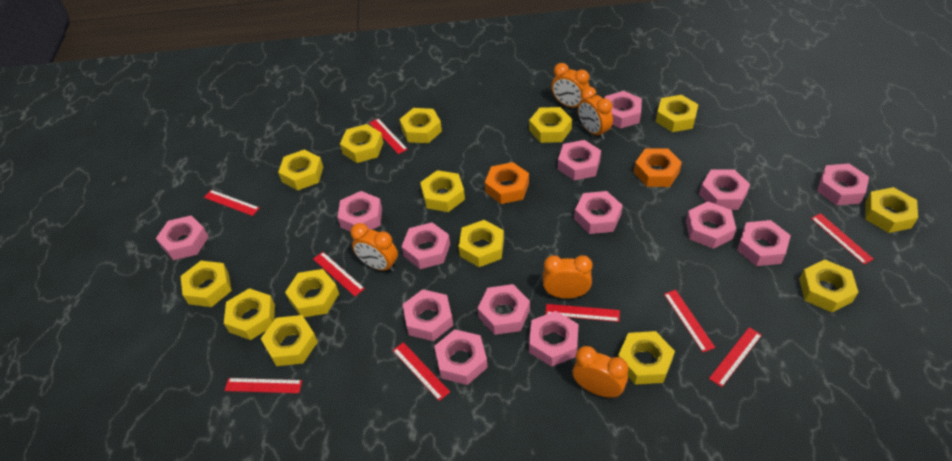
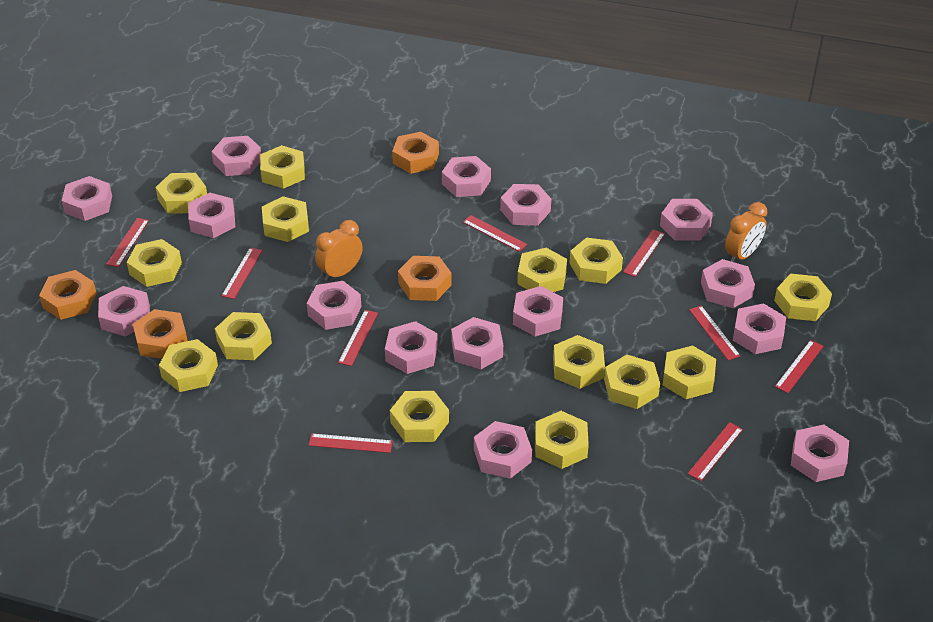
orange clock: 5 -> 2
orange nut: 2 -> 4
pink nut: 14 -> 15

